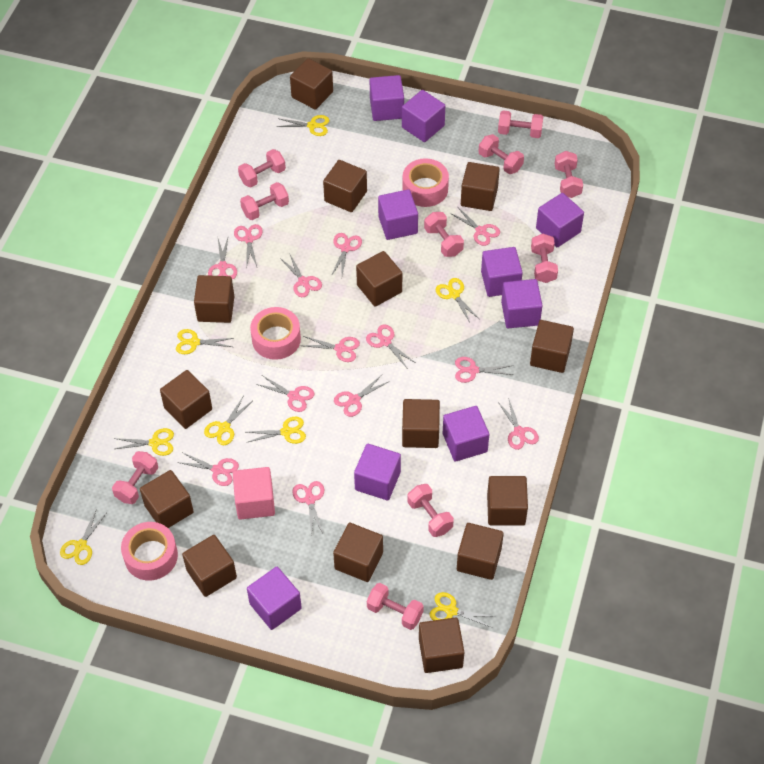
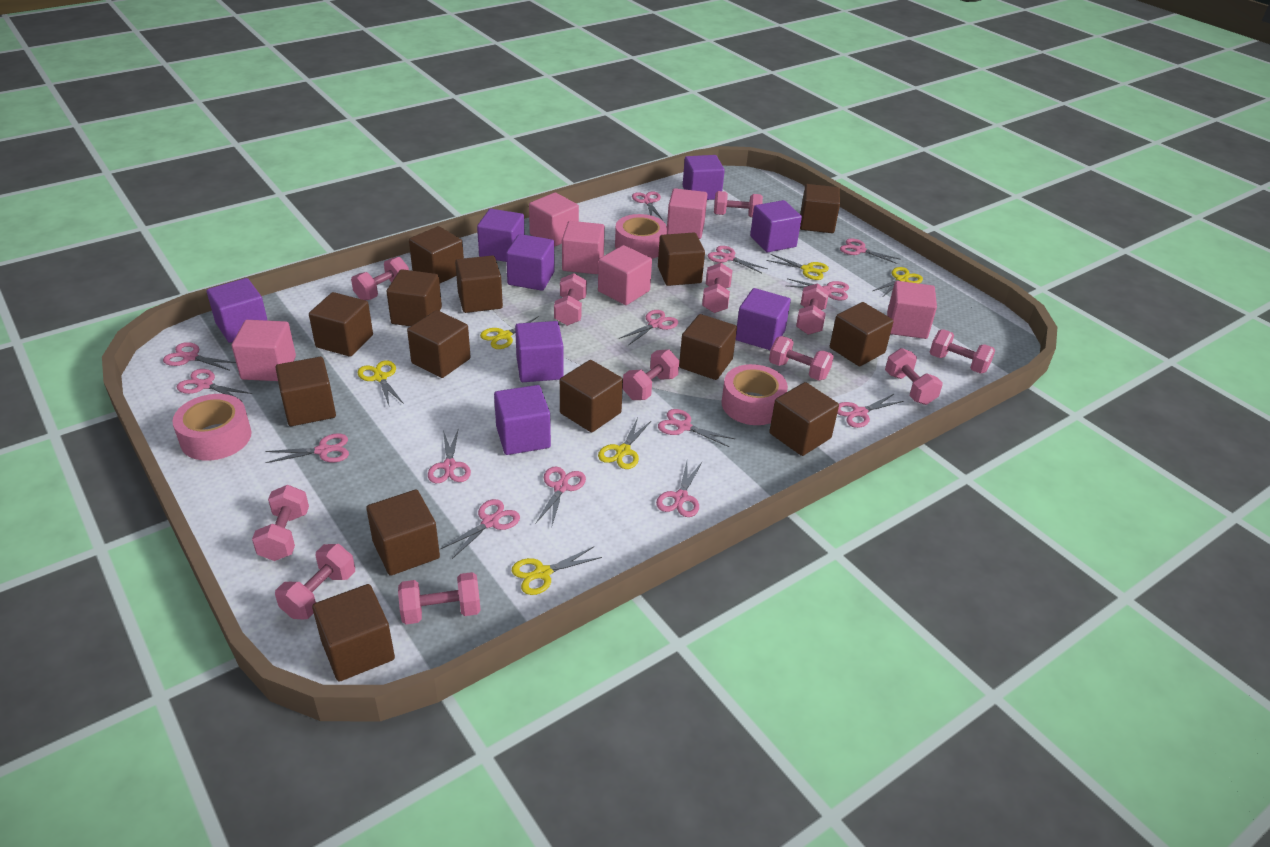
pink cube: 1 -> 6
pink dumbbell: 10 -> 12
pink scissors: 13 -> 14
purple cube: 9 -> 8
yellow scissors: 8 -> 6

